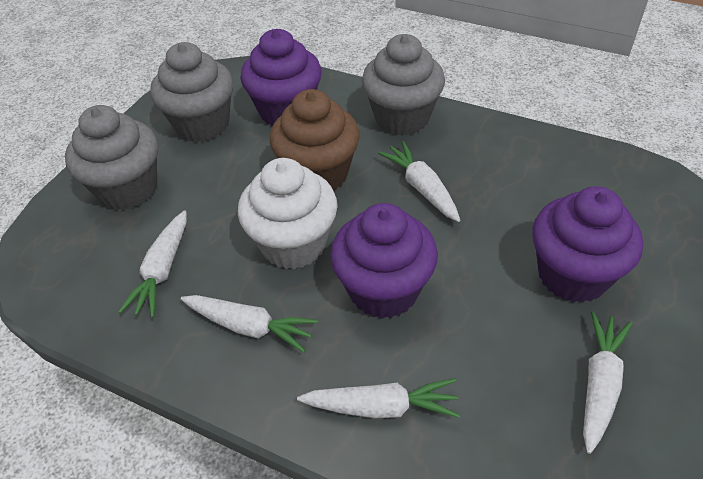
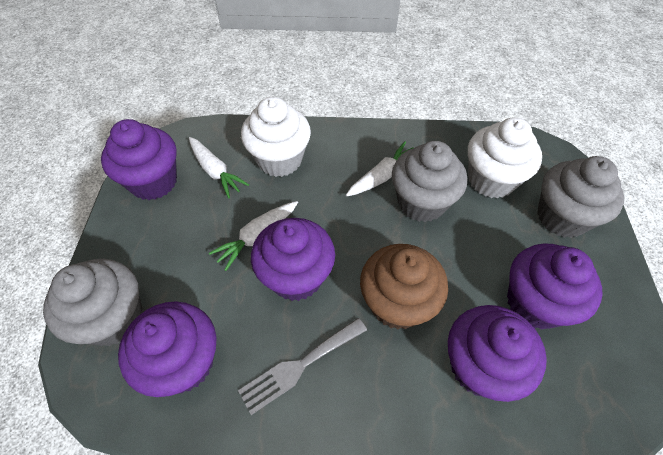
grey fork: 0 -> 1
purple cupcake: 3 -> 5
white carrot: 5 -> 3
white cupcake: 1 -> 2

